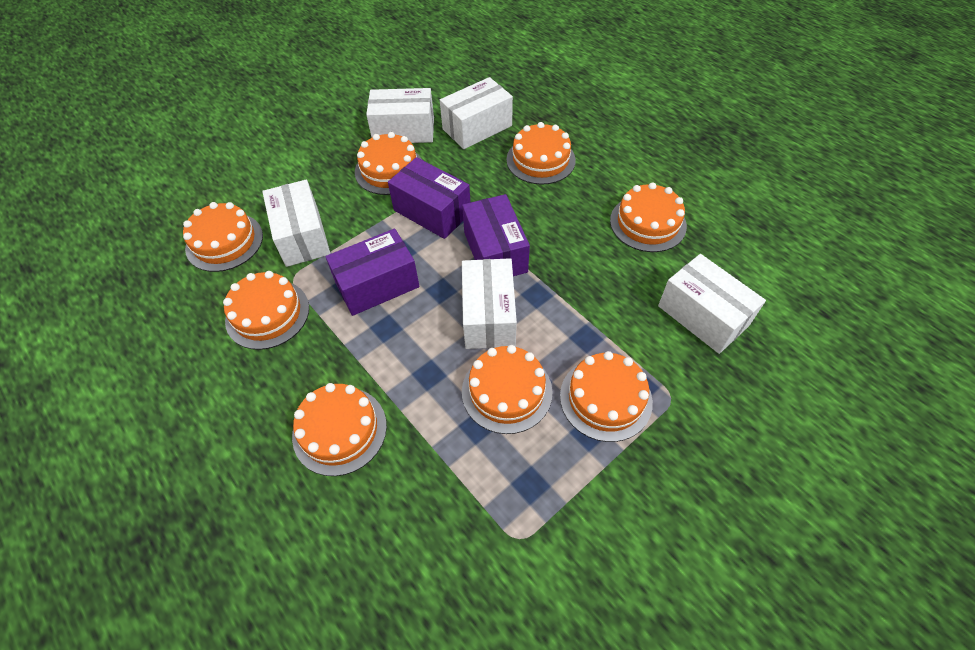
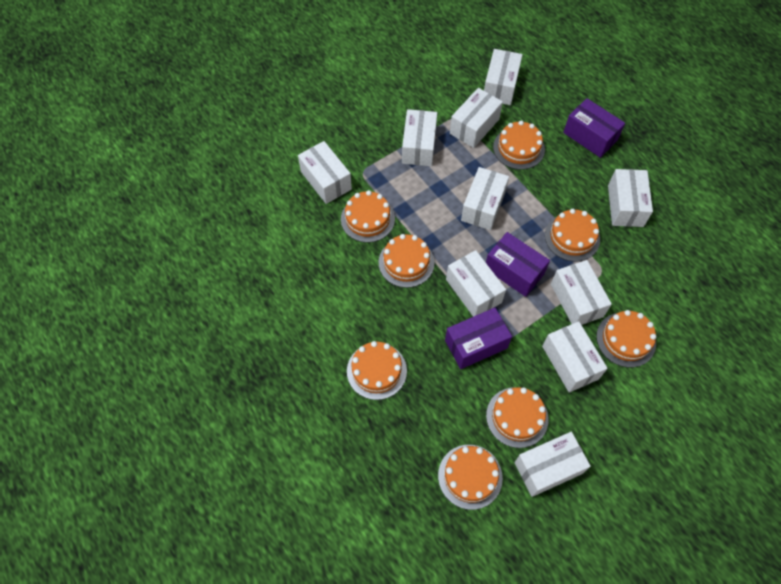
white box: 5 -> 10

